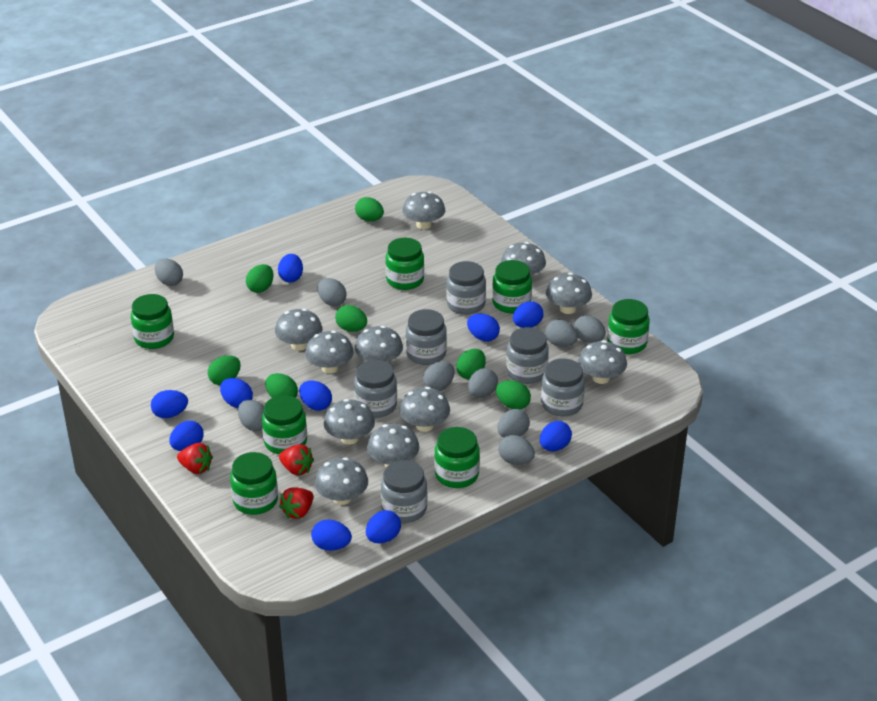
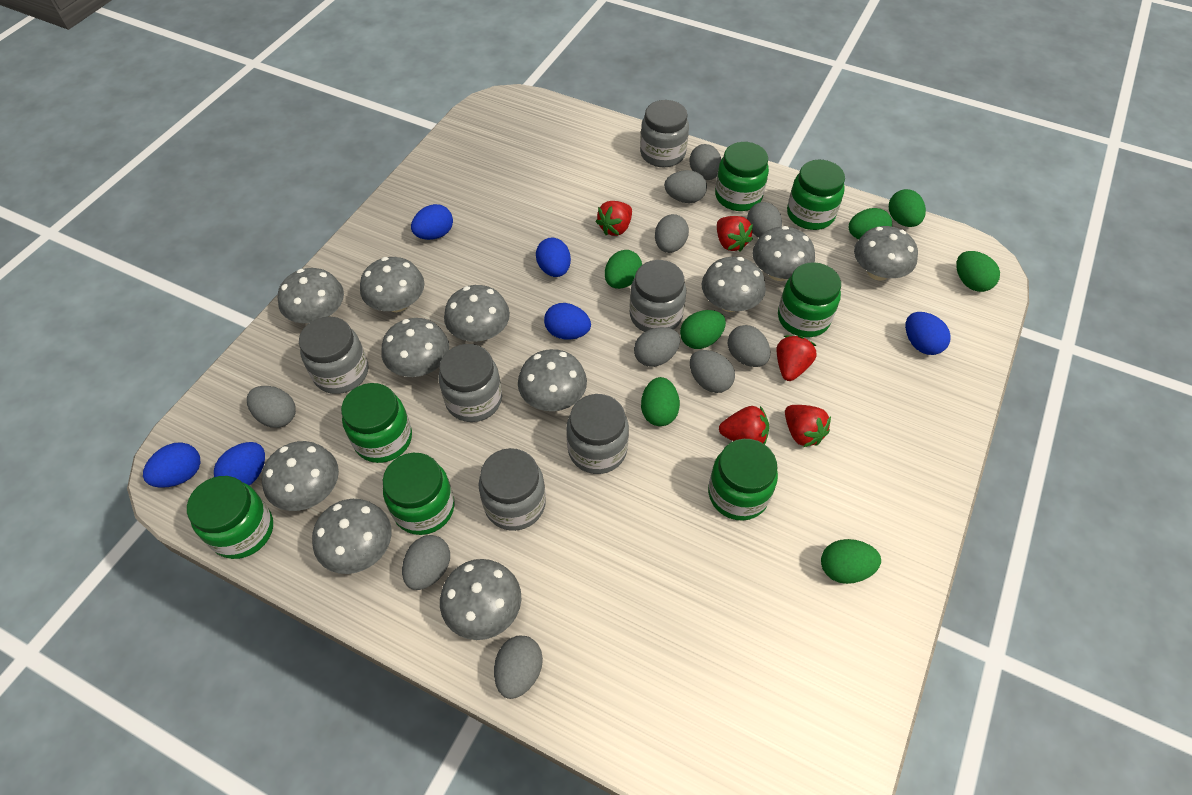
blue egg: 10 -> 6
grey egg: 9 -> 10
red strawberry: 3 -> 5

